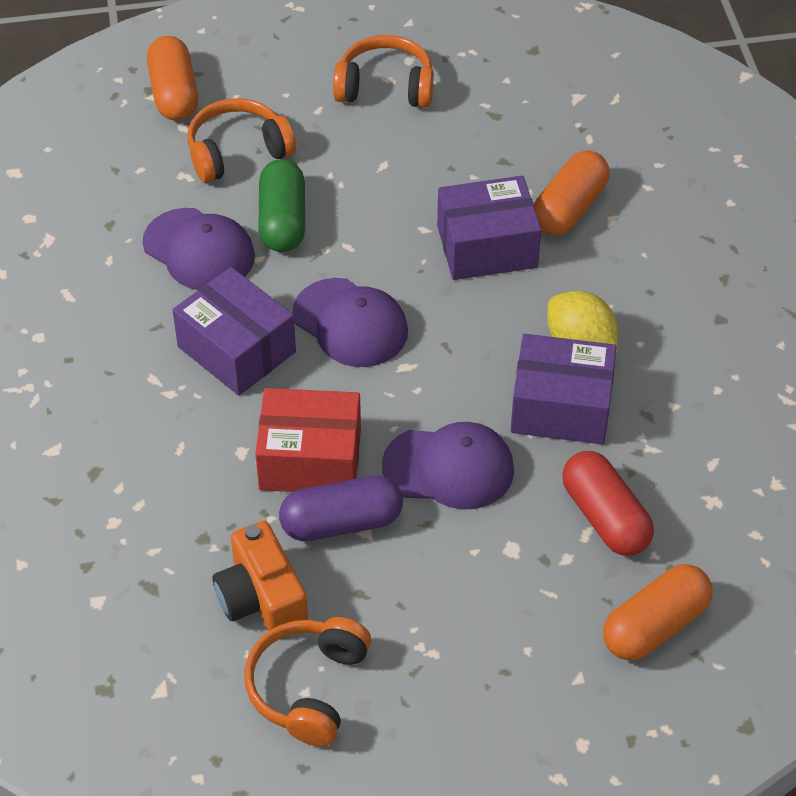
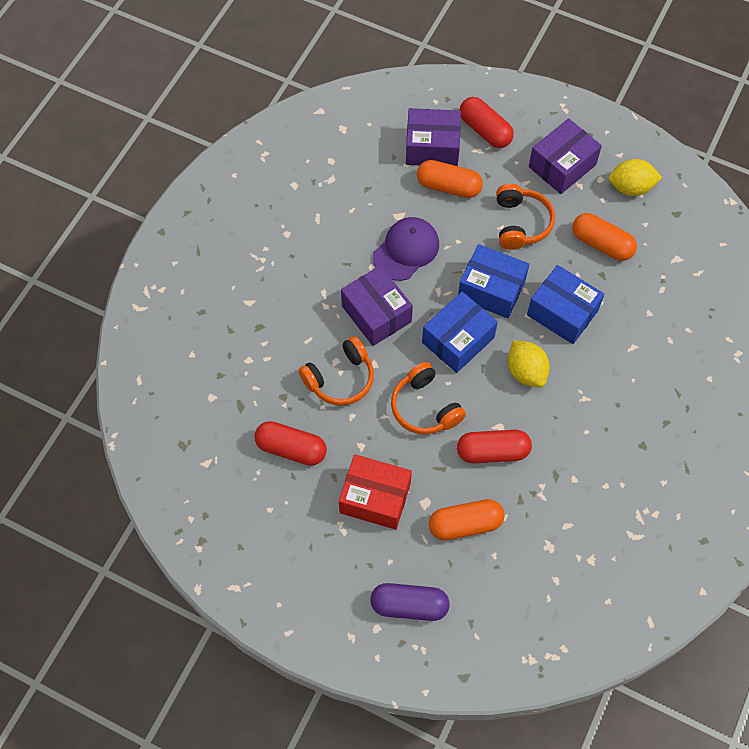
blue box: 0 -> 3
green capsule: 1 -> 0
orange camera: 1 -> 0
purple cap: 3 -> 1
red capsule: 1 -> 3
yellow lemon: 1 -> 2

